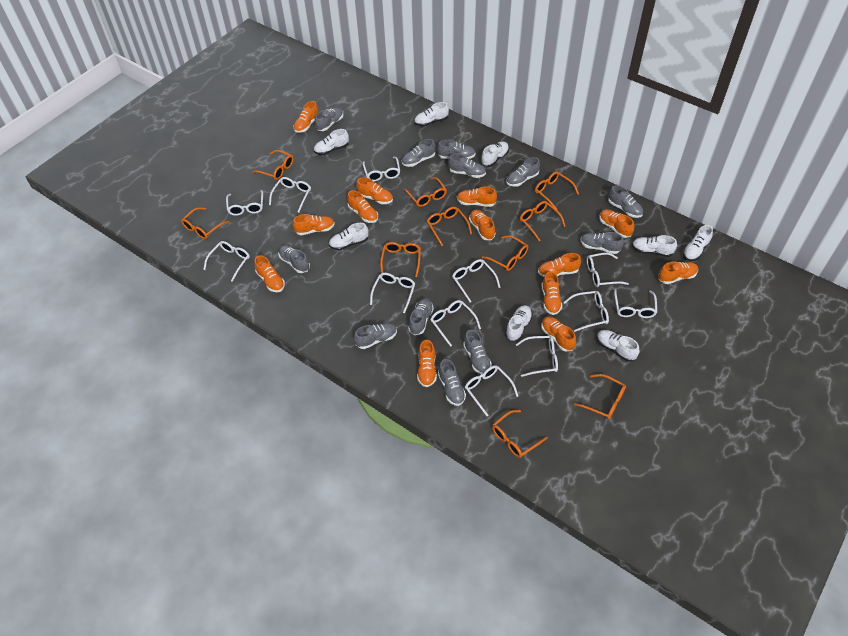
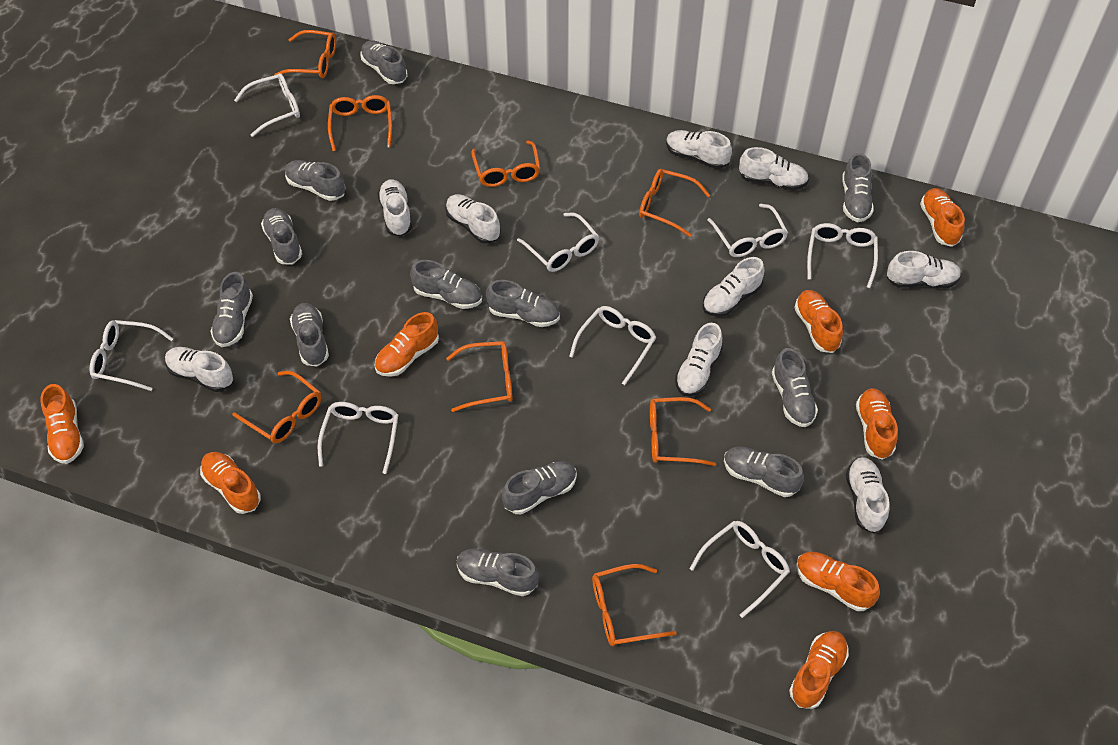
orange glasses: 10 -> 8
orange shoe: 13 -> 8
white glasses: 12 -> 8
white shoe: 8 -> 9

